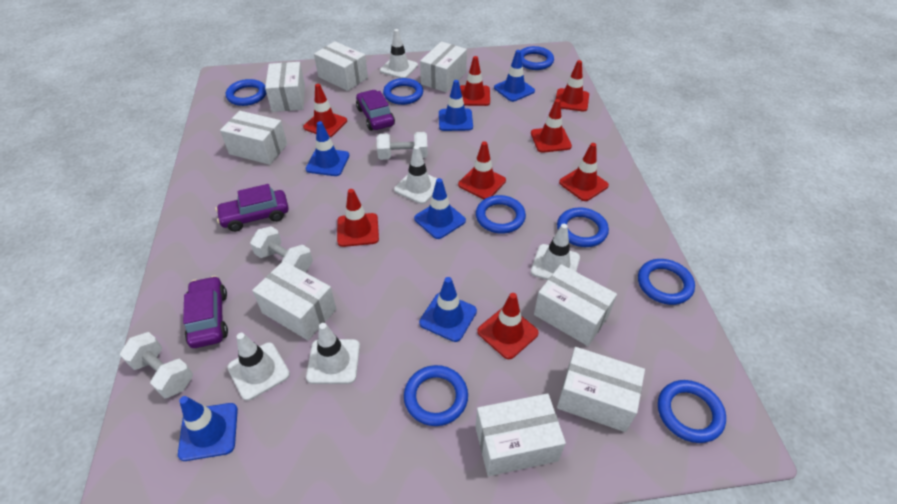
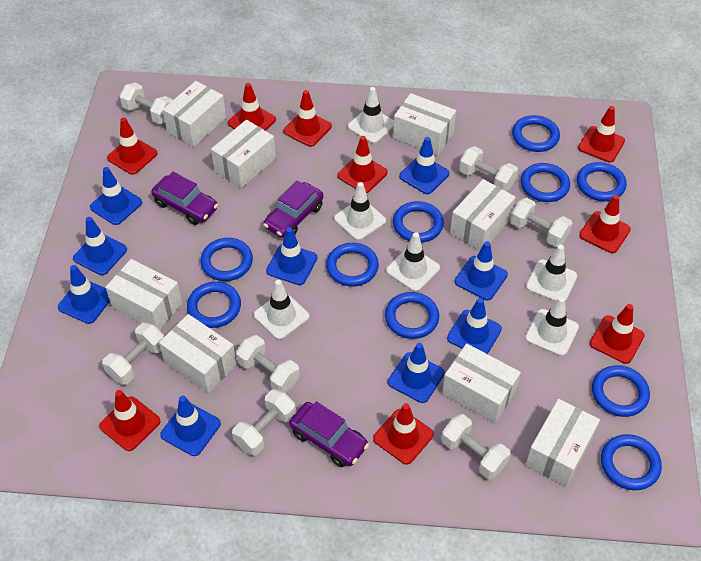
blue ring: 8 -> 10
blue traffic cone: 6 -> 9
red traffic cone: 8 -> 9
white dumbbell: 3 -> 7
white traffic cone: 5 -> 6

